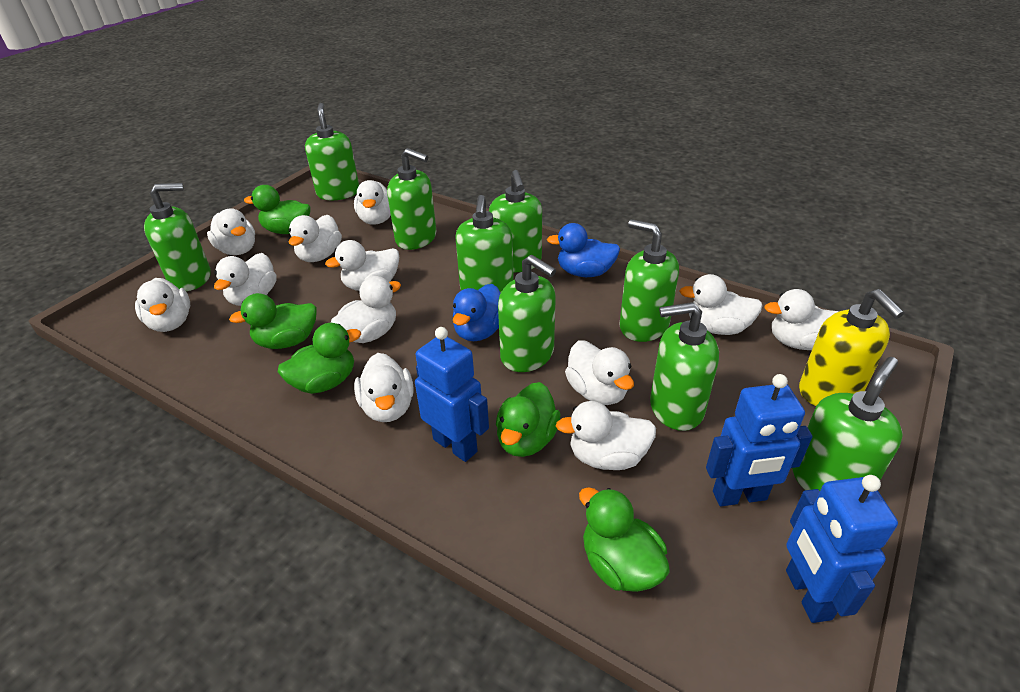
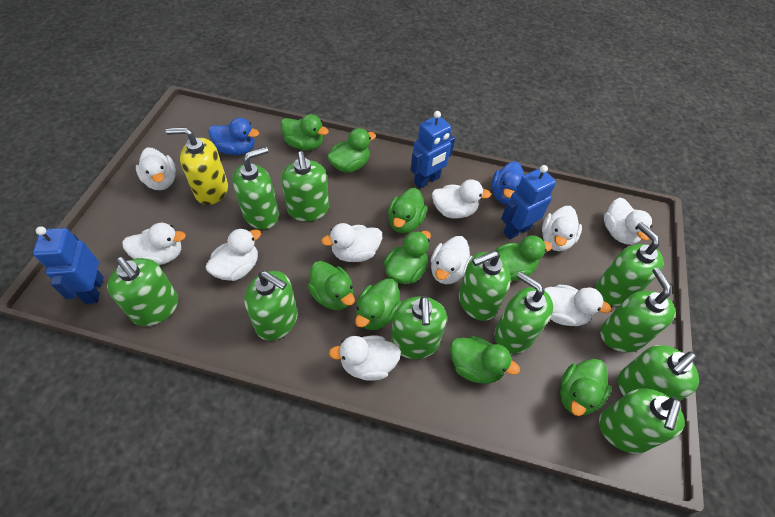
green duck: 5 -> 9
green soap dispenser: 9 -> 11
white duck: 12 -> 10

